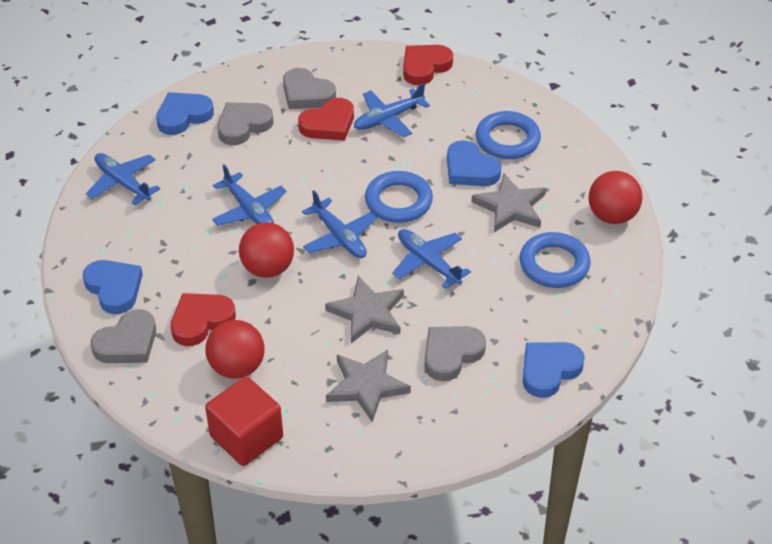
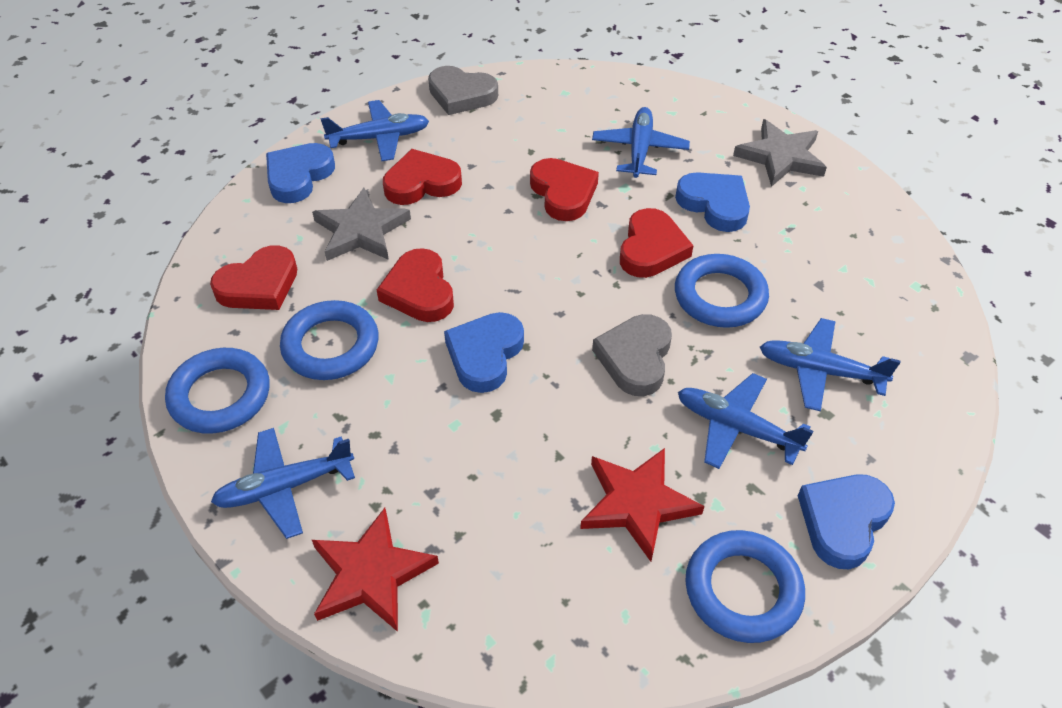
blue ring: 3 -> 4
grey heart: 4 -> 2
grey star: 3 -> 2
red ball: 3 -> 0
red cube: 1 -> 0
red heart: 3 -> 5
red star: 0 -> 2

